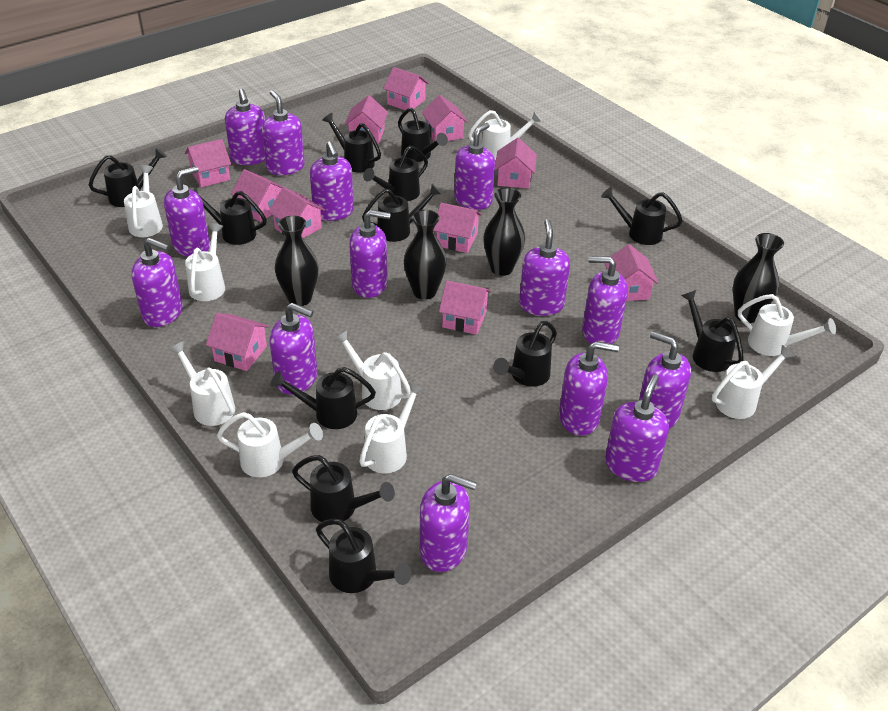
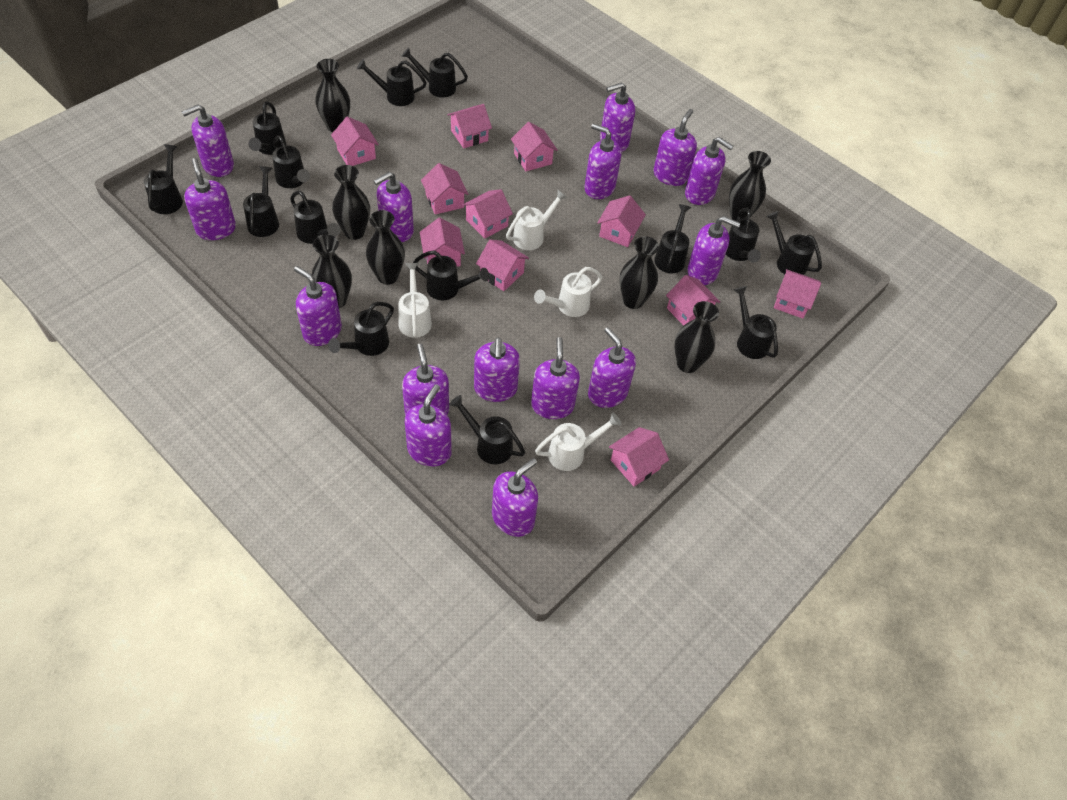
black vase: 4 -> 7
black watering can: 12 -> 14
purple soap dispenser: 14 -> 15
white watering can: 9 -> 4

